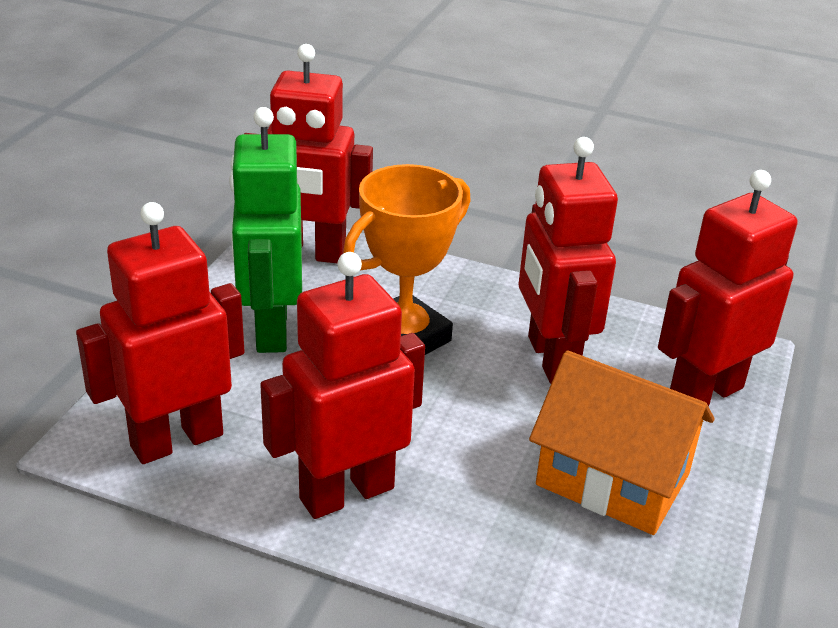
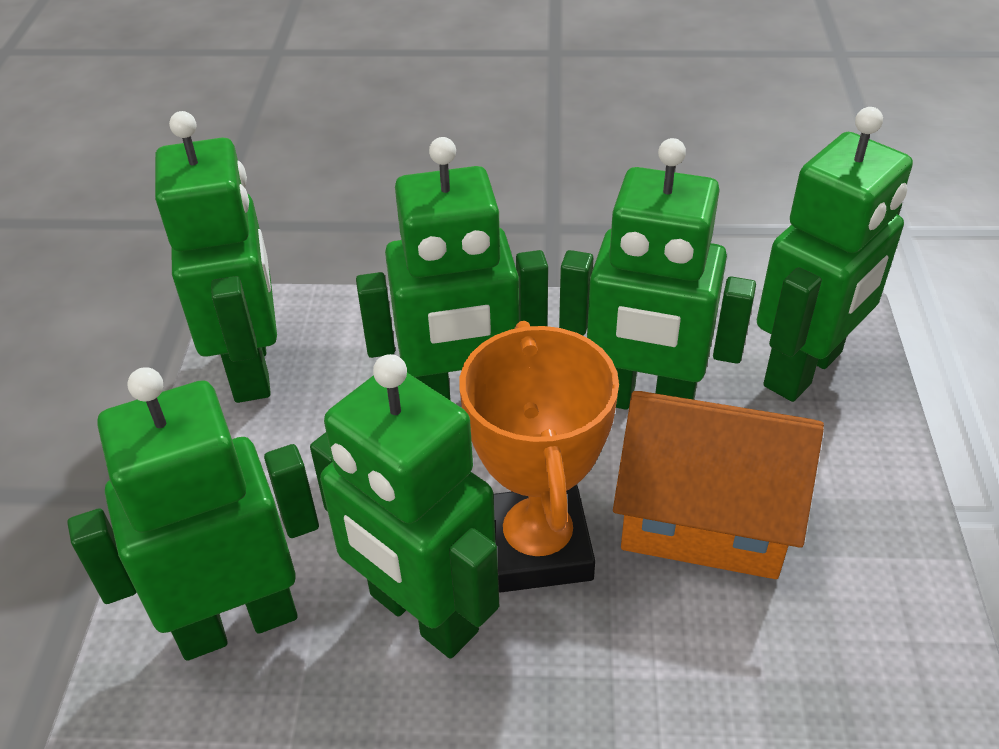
green robot: 1 -> 6
red robot: 5 -> 0

